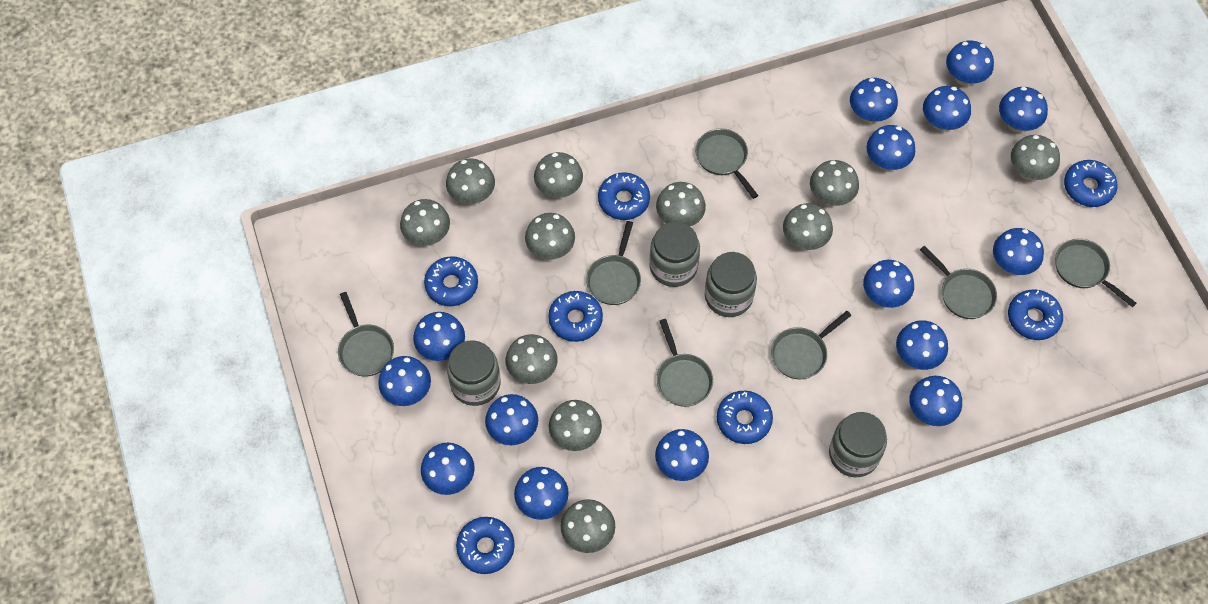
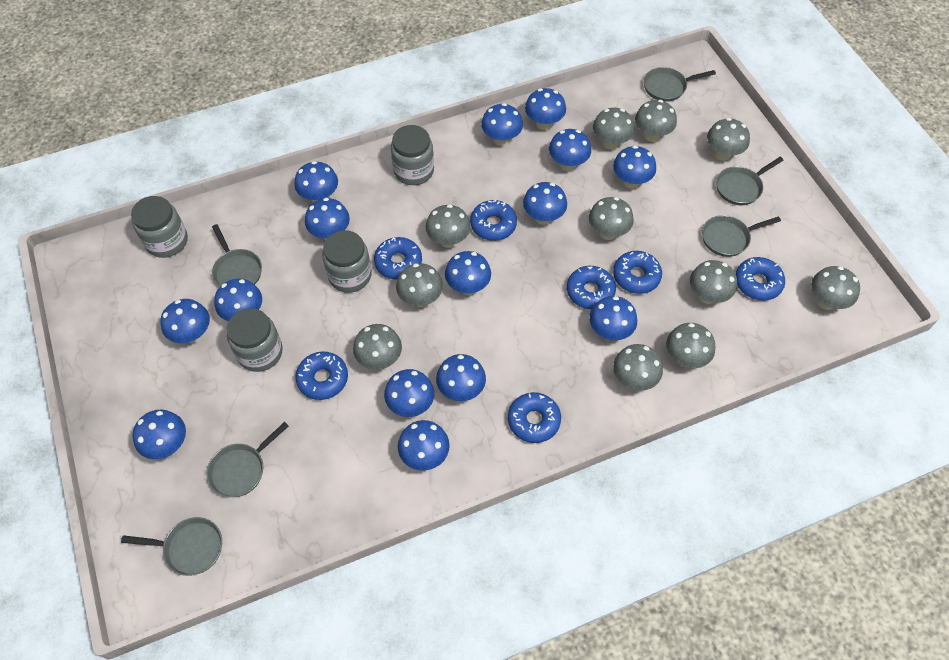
grey pan: 7 -> 6

